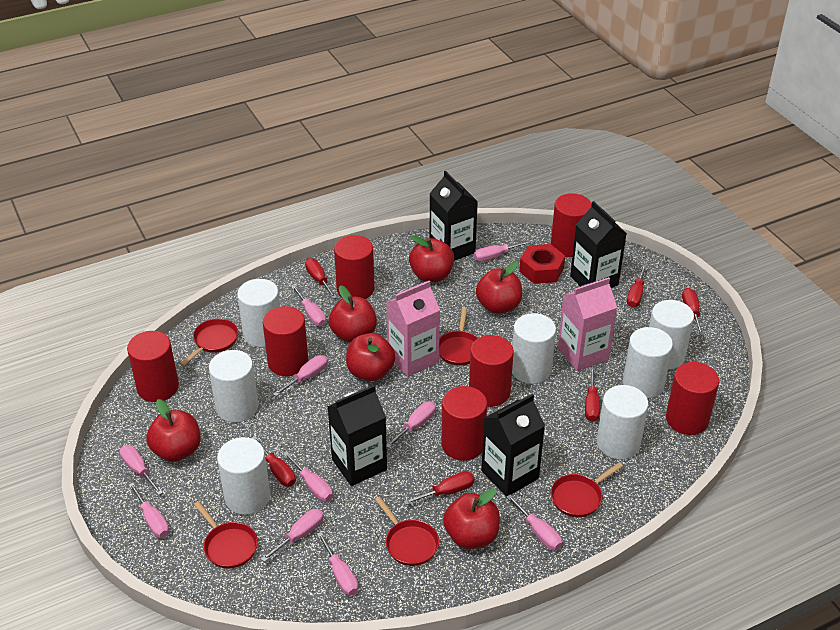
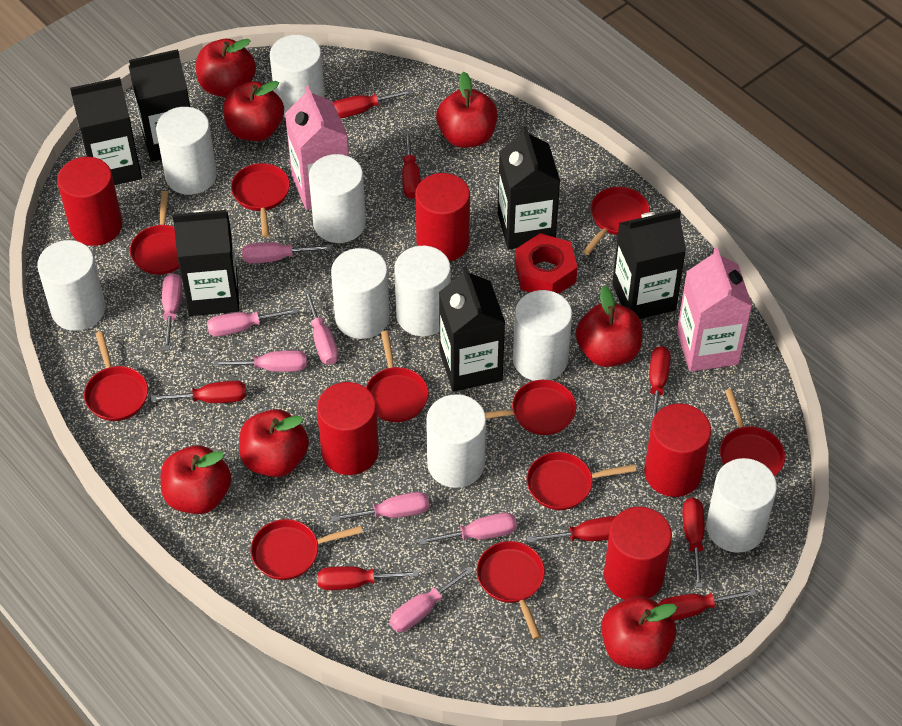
black carton: 4 -> 6
pink screwdriver: 10 -> 8
red apple: 6 -> 7
red cylinder: 7 -> 5
red pan: 5 -> 10
red screwdriver: 6 -> 8
white cylinder: 7 -> 9

